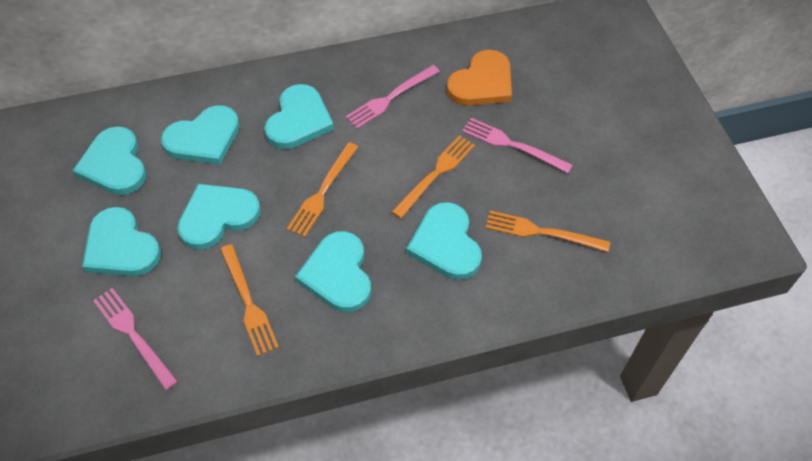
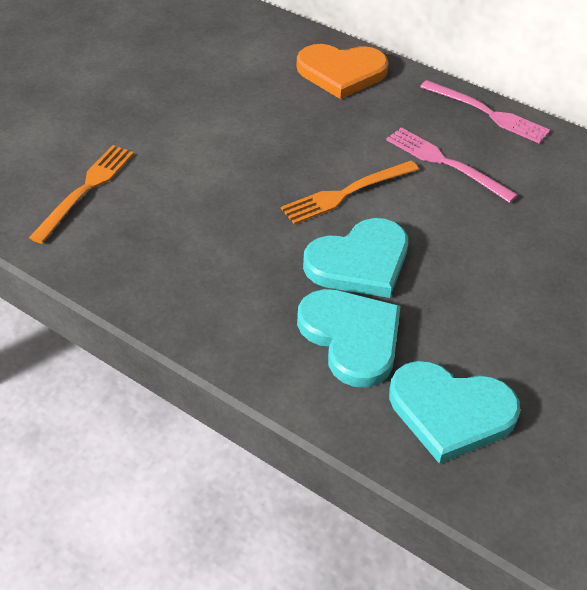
orange fork: 4 -> 2
pink fork: 3 -> 2
turquoise heart: 7 -> 3

